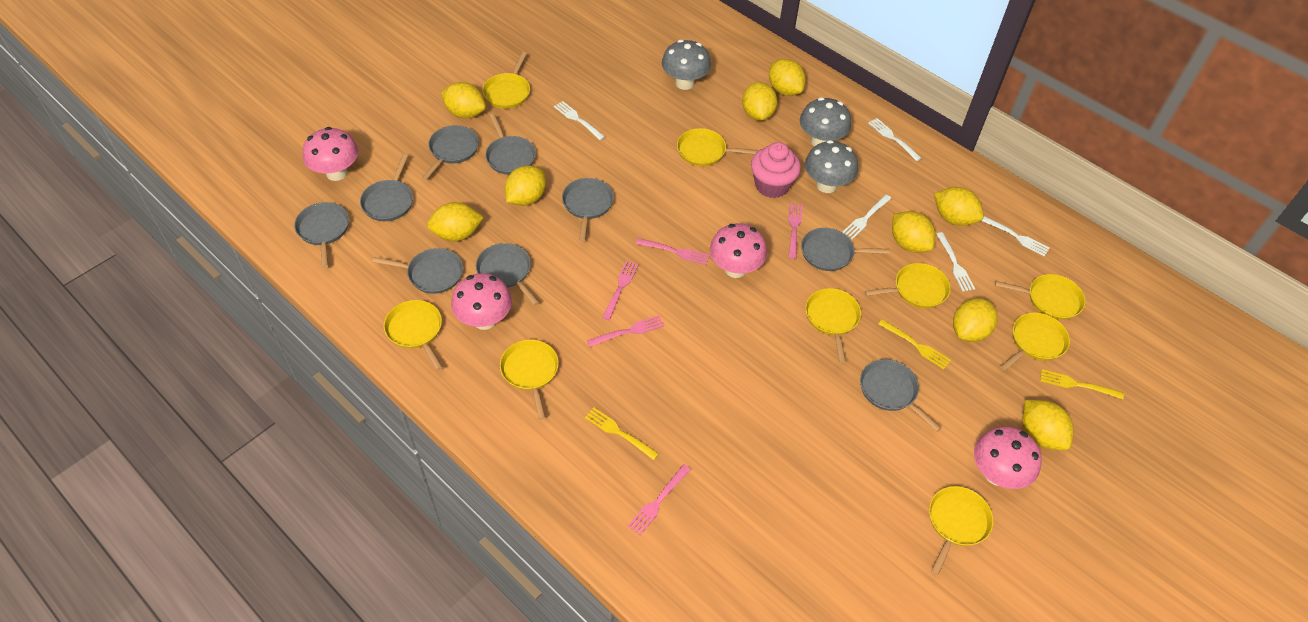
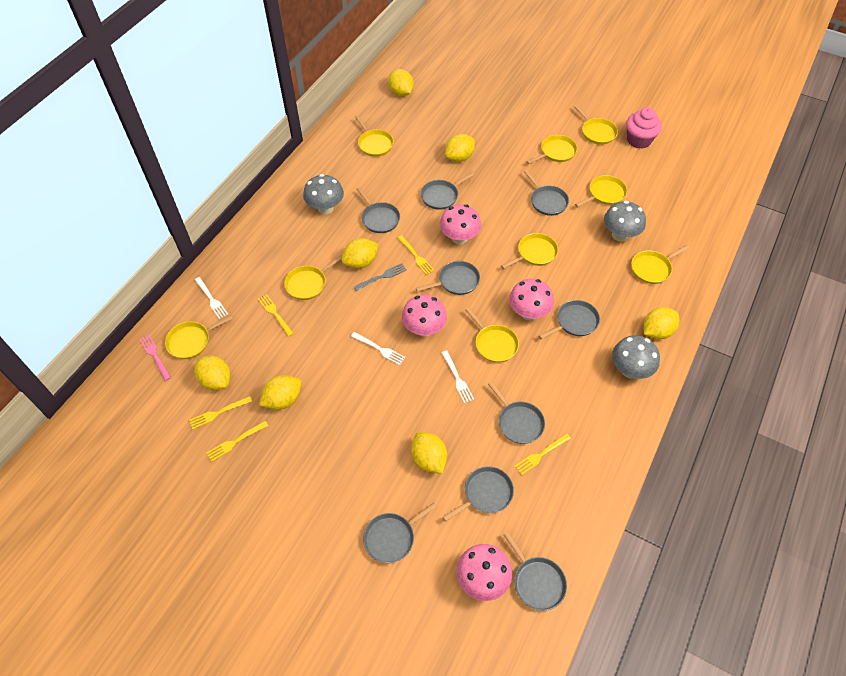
grey fork: 0 -> 1
pink fork: 5 -> 1
white fork: 5 -> 3
yellow fork: 3 -> 5
yellow lemon: 9 -> 7

